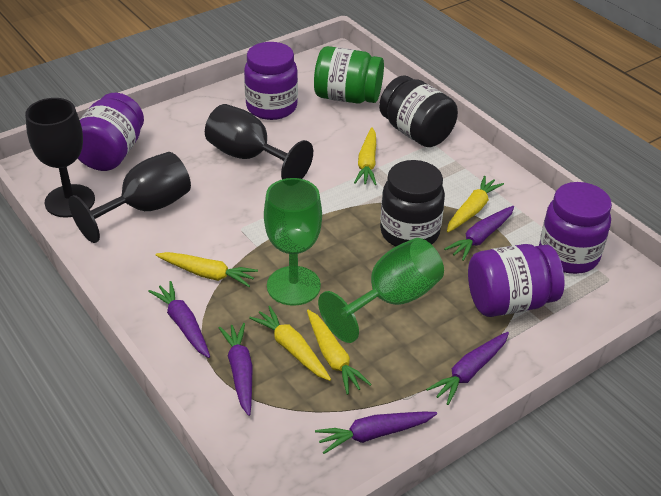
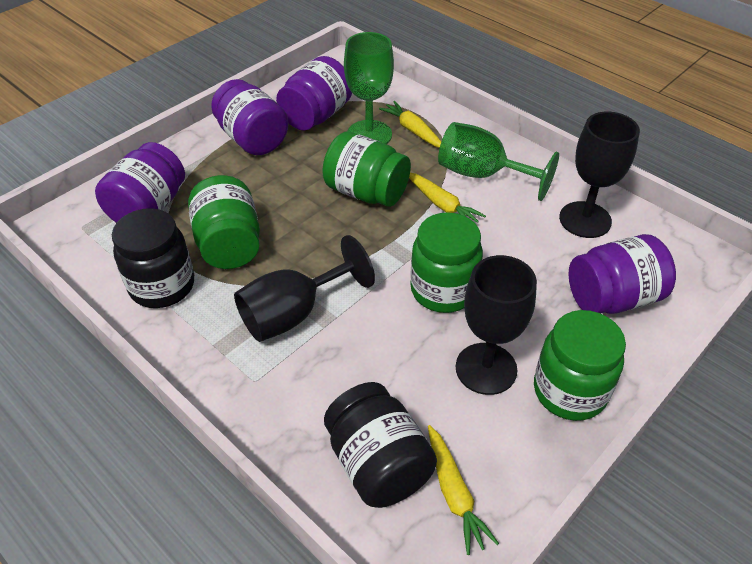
green jar: 1 -> 4
purple carrot: 5 -> 0
yellow carrot: 5 -> 3

